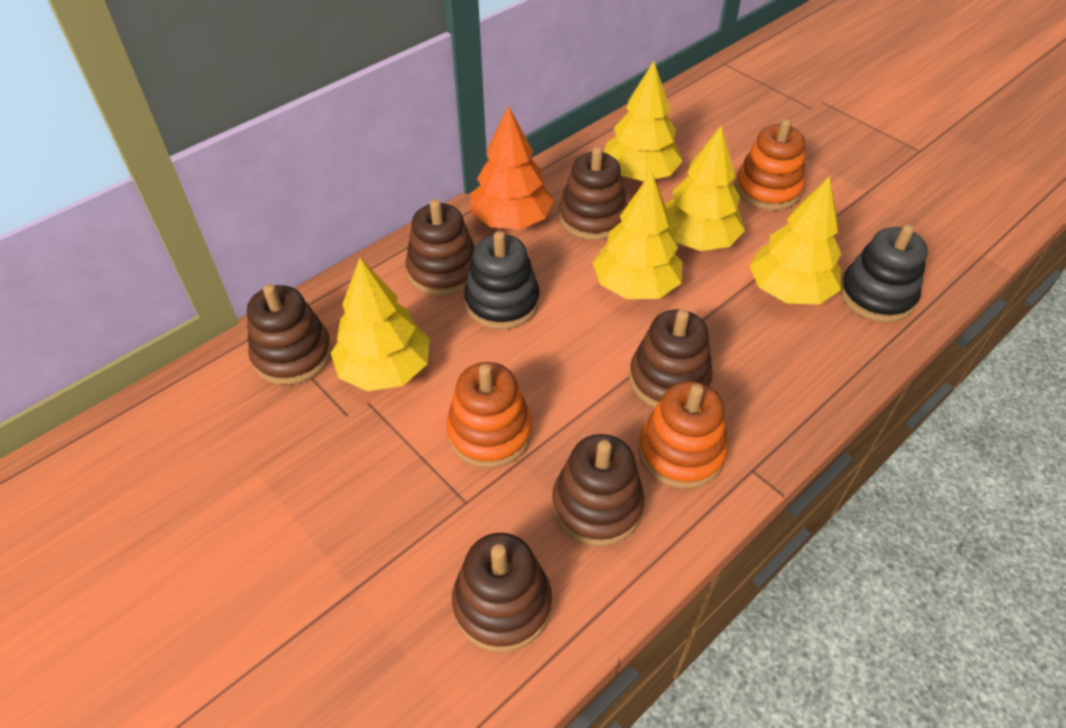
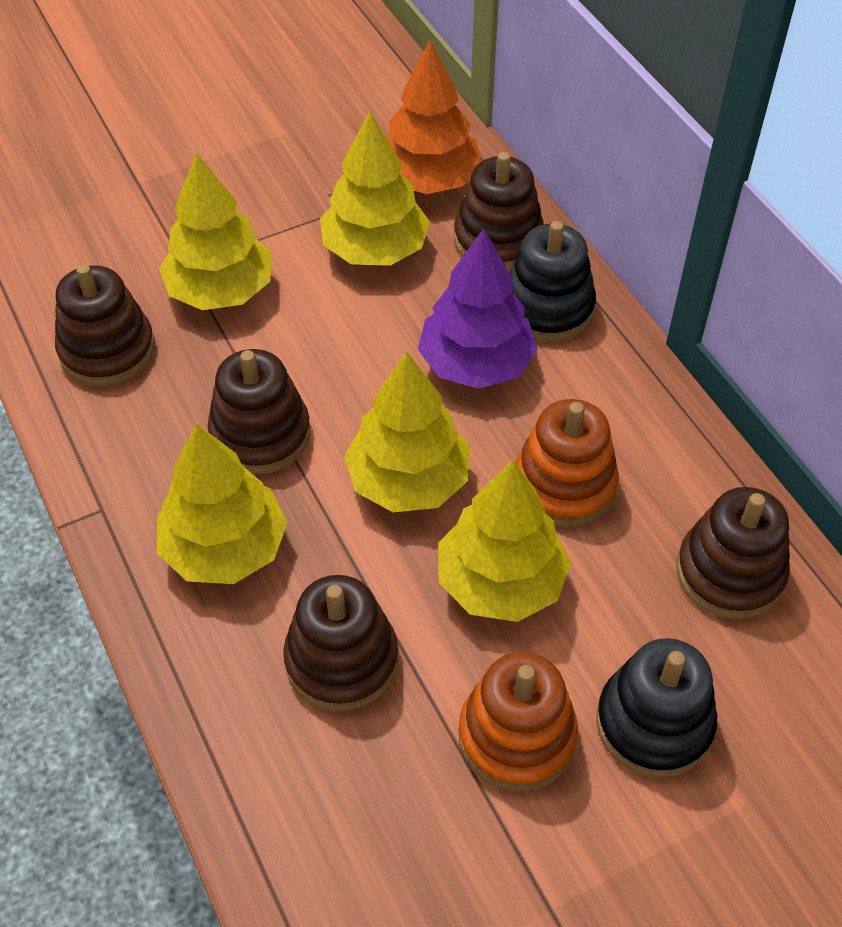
brown stacking toy: 6 -> 5
orange stacking toy: 3 -> 2
purple tree: 0 -> 1

